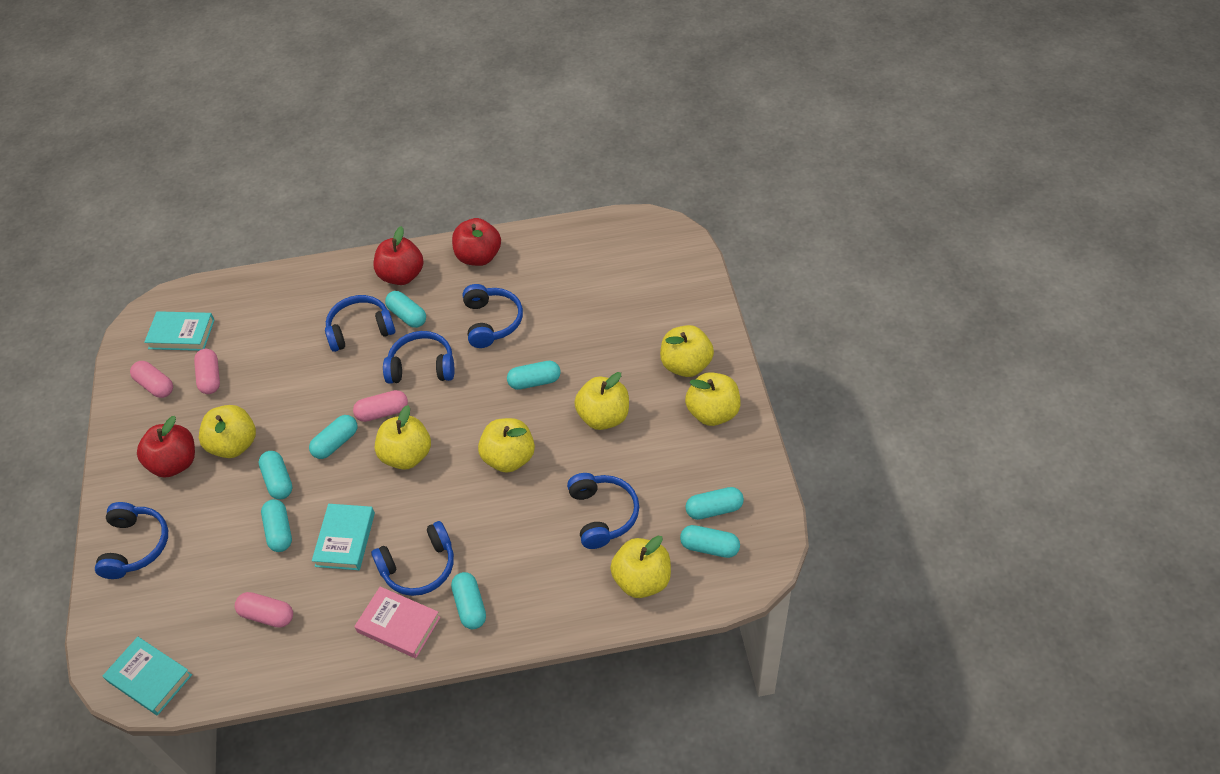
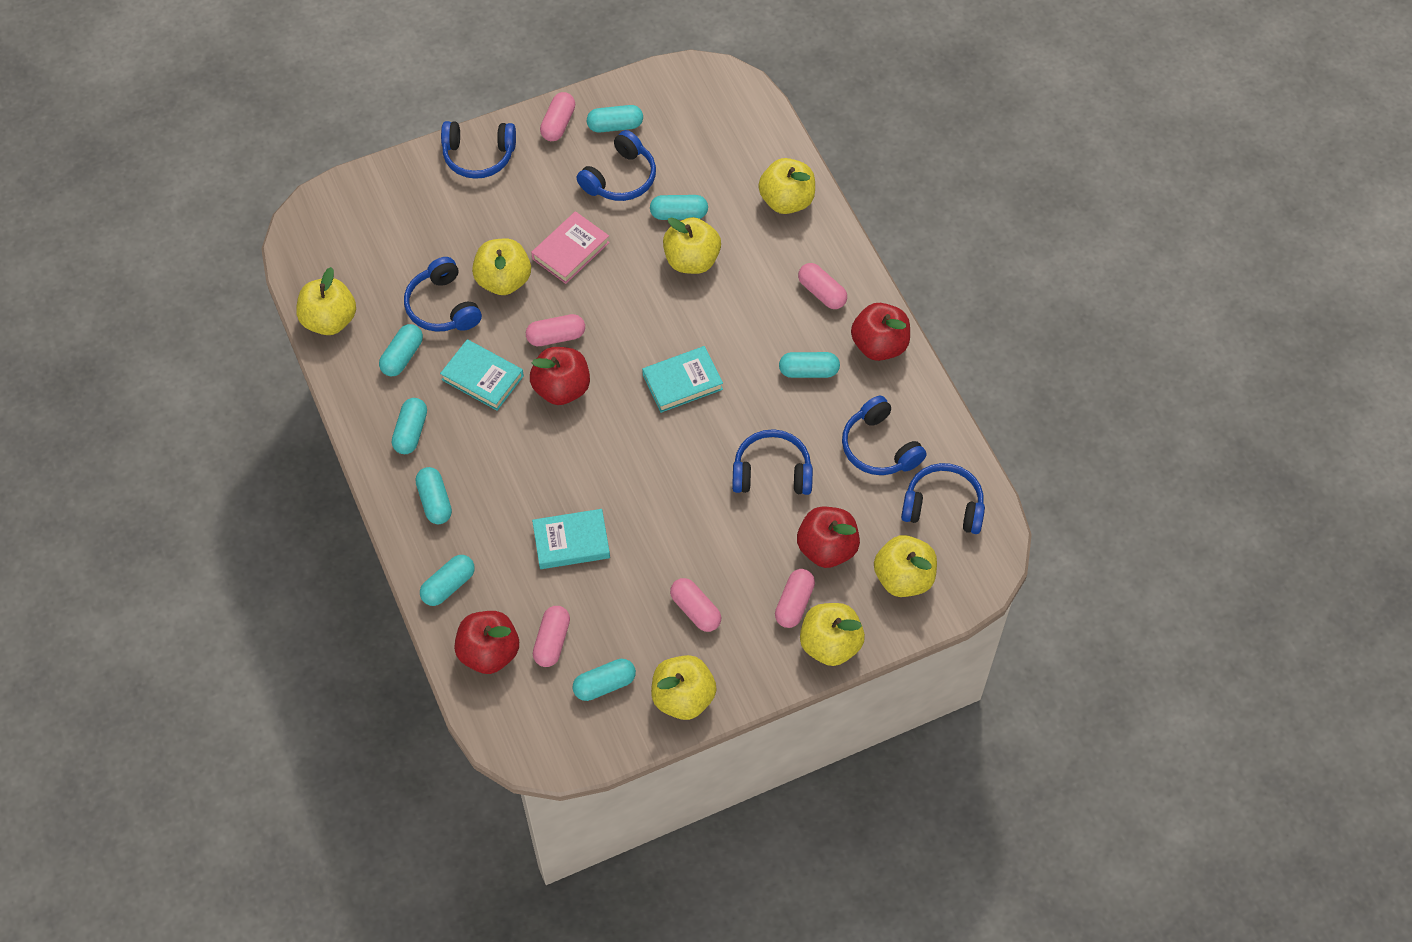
pink capsule: 4 -> 6
red apple: 3 -> 4

